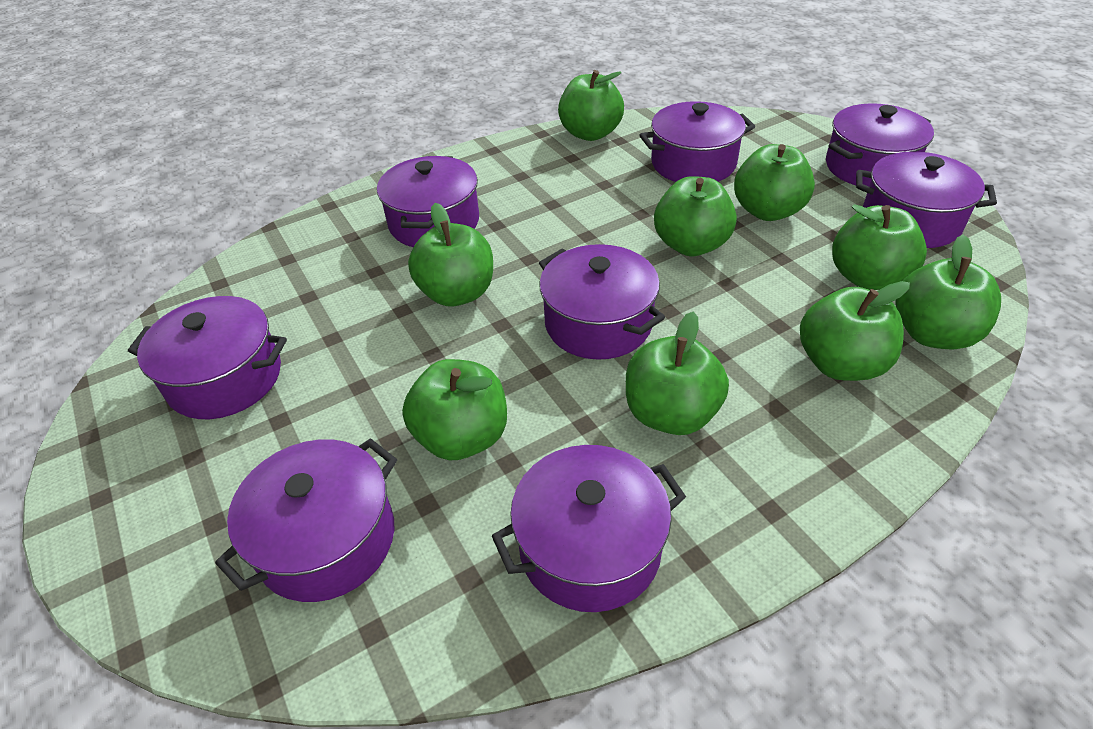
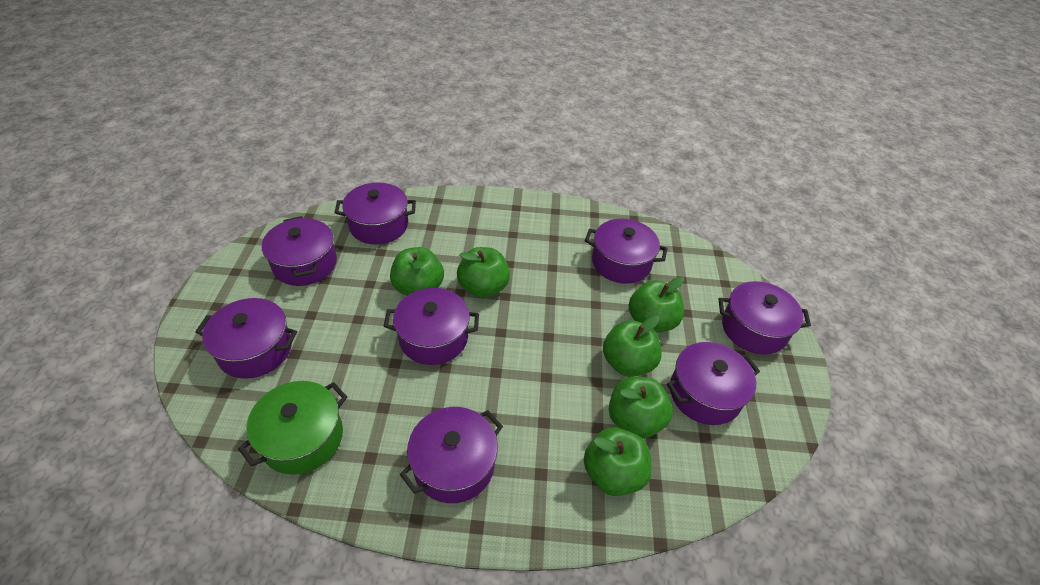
green apple: 9 -> 6
green pot: 0 -> 1

